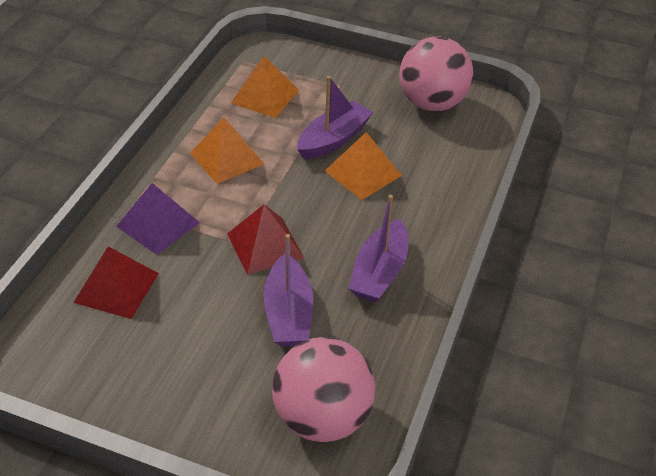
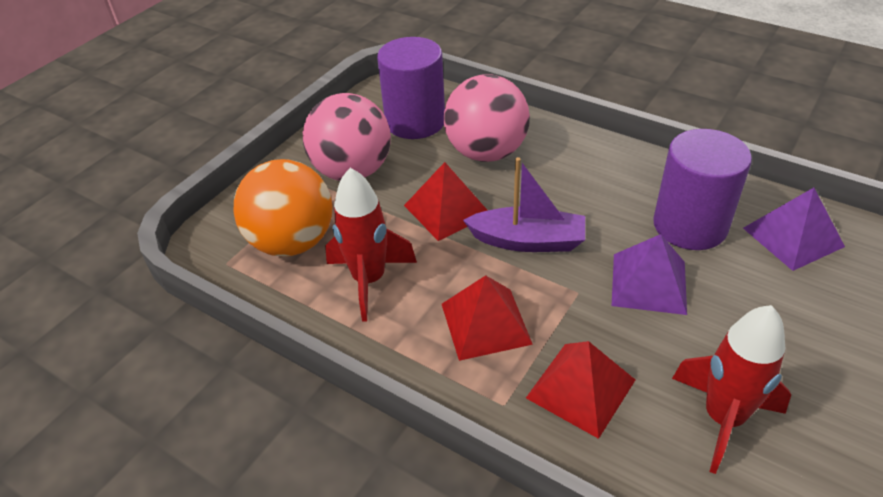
orange ball: 0 -> 1
orange pyramid: 3 -> 0
purple boat: 3 -> 1
purple cylinder: 0 -> 2
purple pyramid: 1 -> 2
red pyramid: 2 -> 3
red rocket: 0 -> 2

